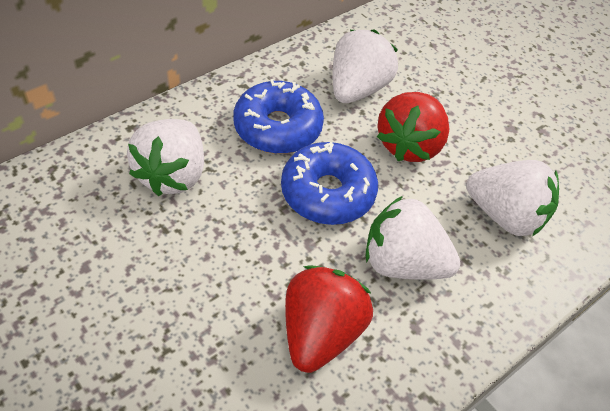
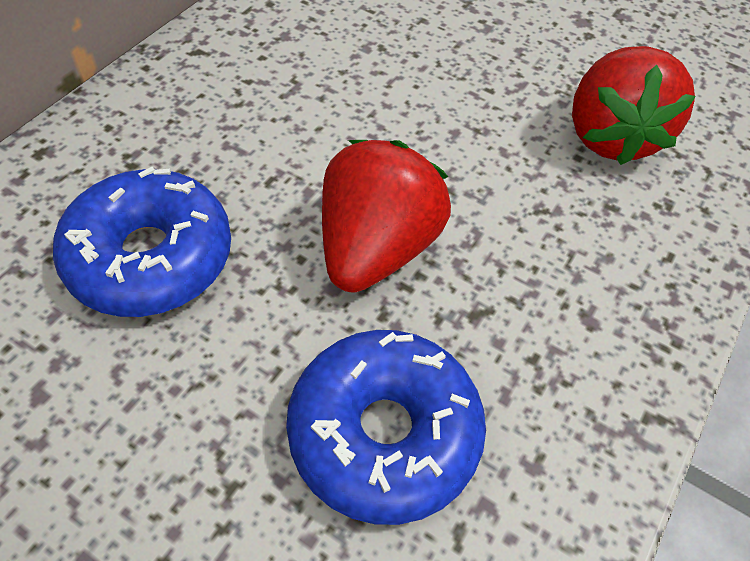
white strawberry: 4 -> 0

